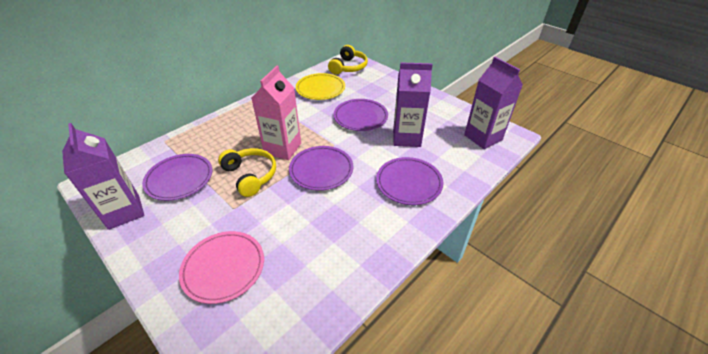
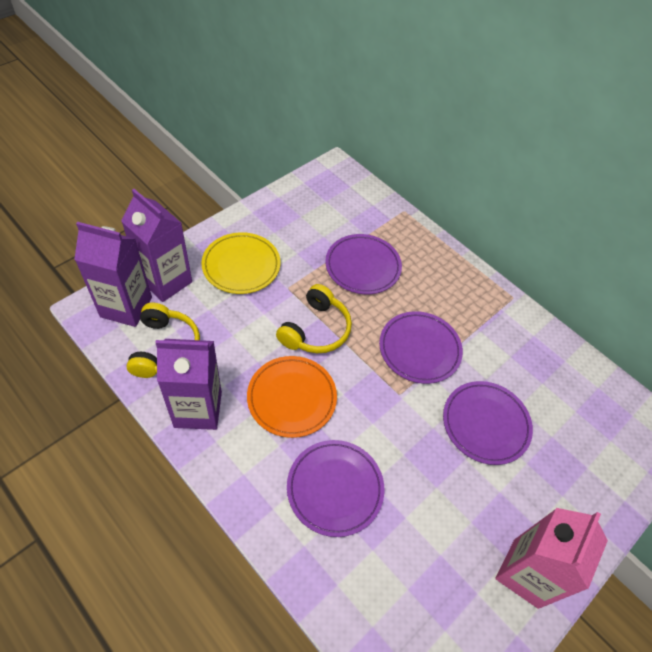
orange plate: 0 -> 1
pink plate: 1 -> 0

